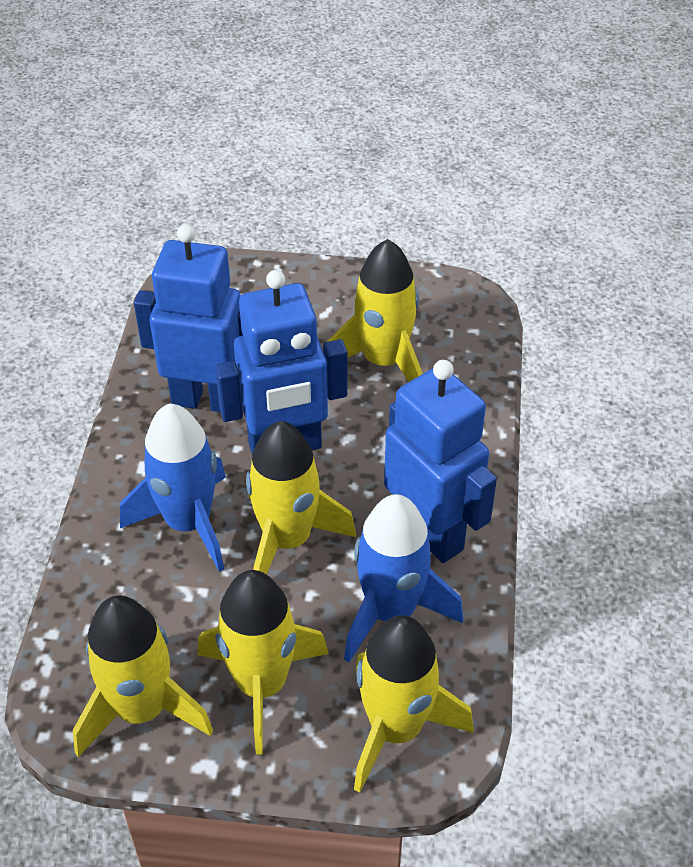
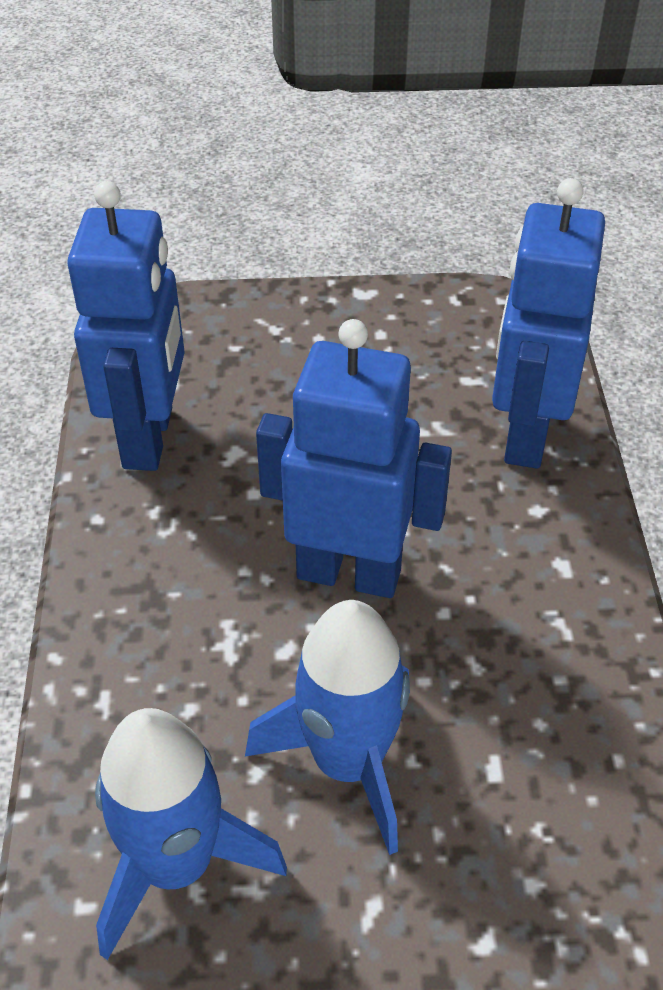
yellow rocket: 5 -> 0

